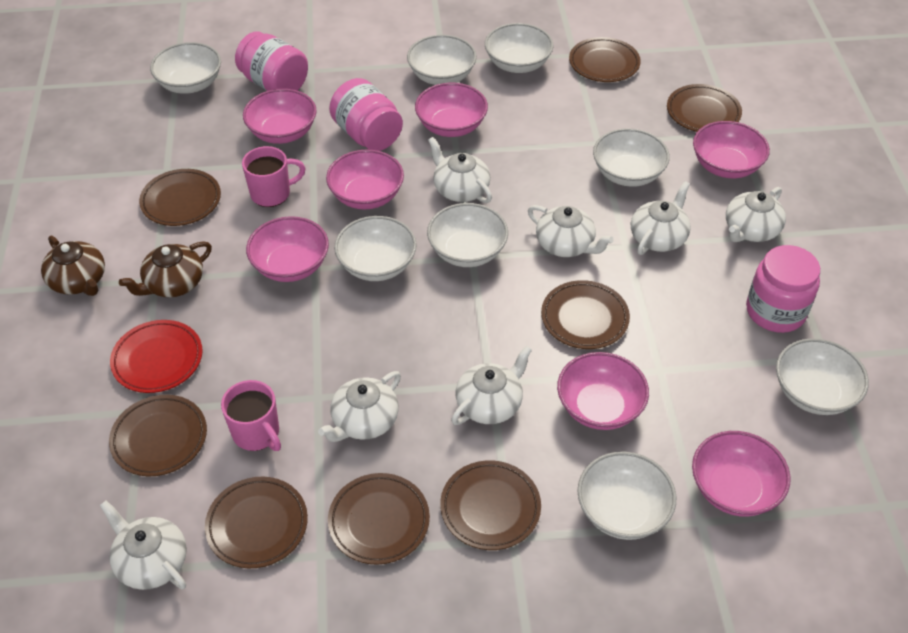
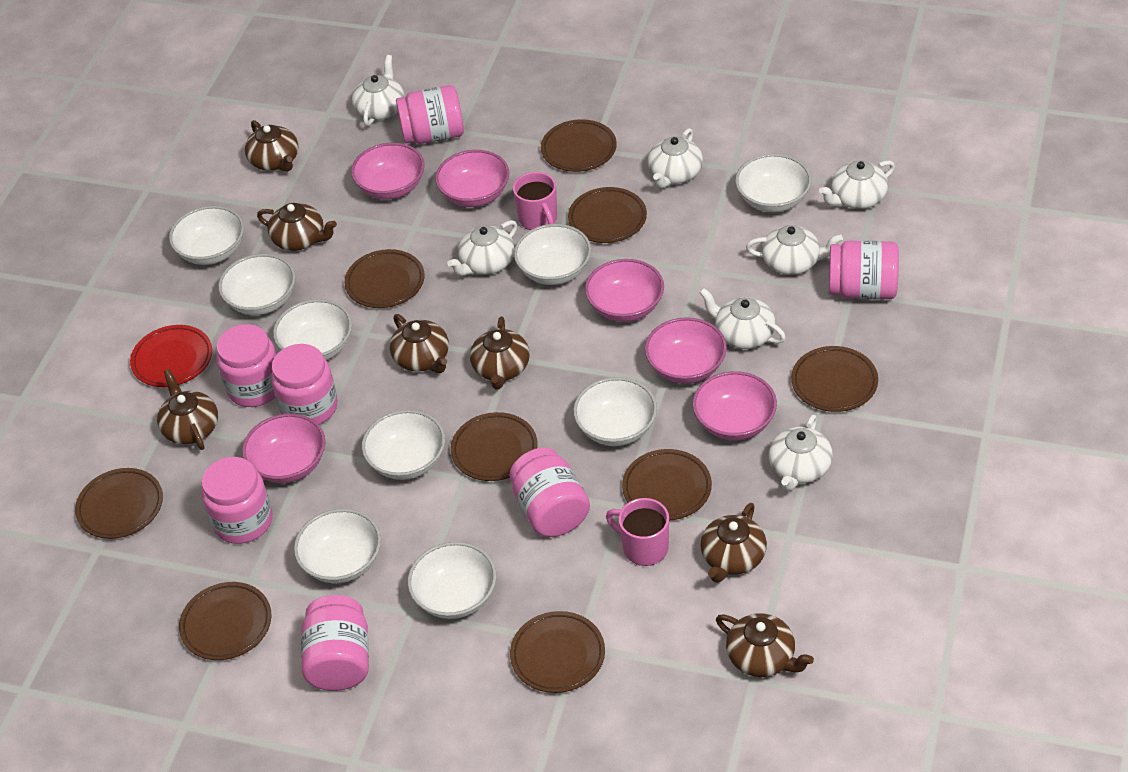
brown plate: 8 -> 9
brown teapot: 2 -> 7
pink bowl: 7 -> 6
pink jar: 3 -> 7
white bowl: 8 -> 9

